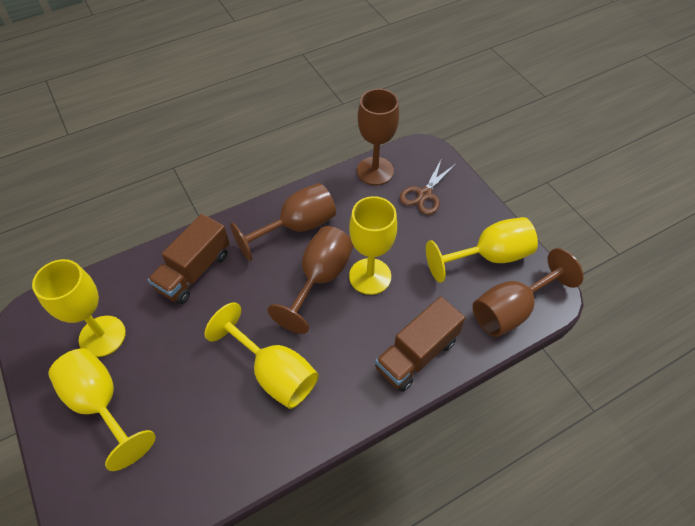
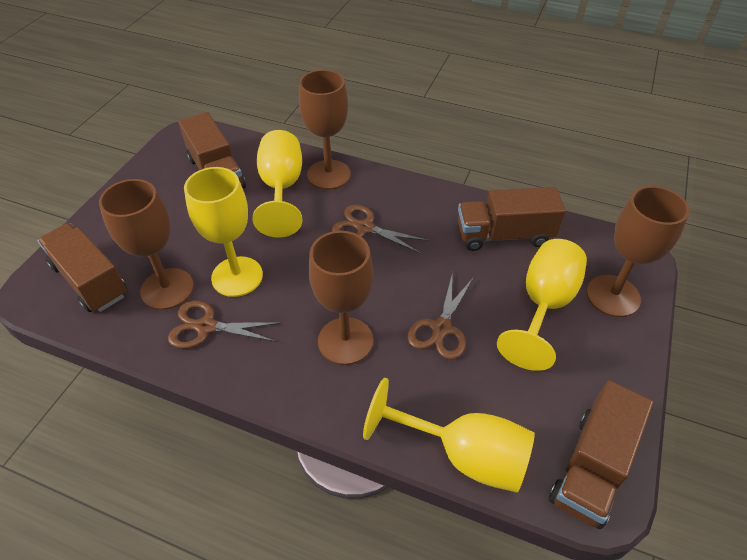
brown scissors: 1 -> 3
brown truck: 2 -> 4
yellow goblet: 5 -> 4

